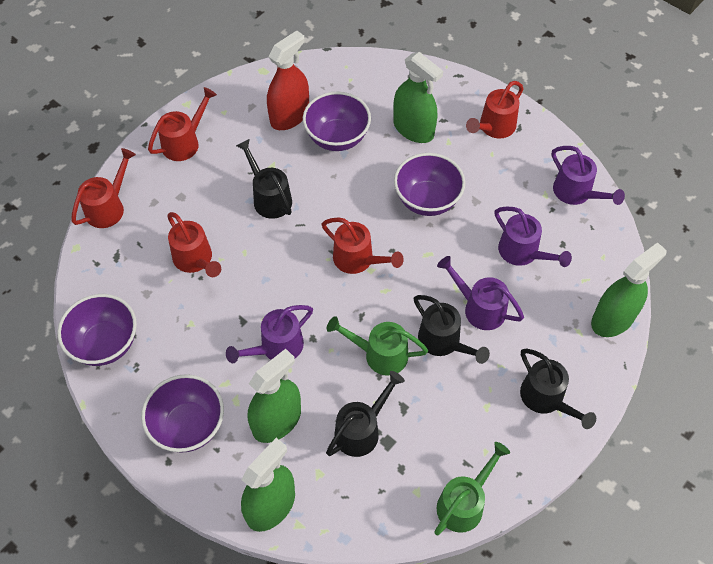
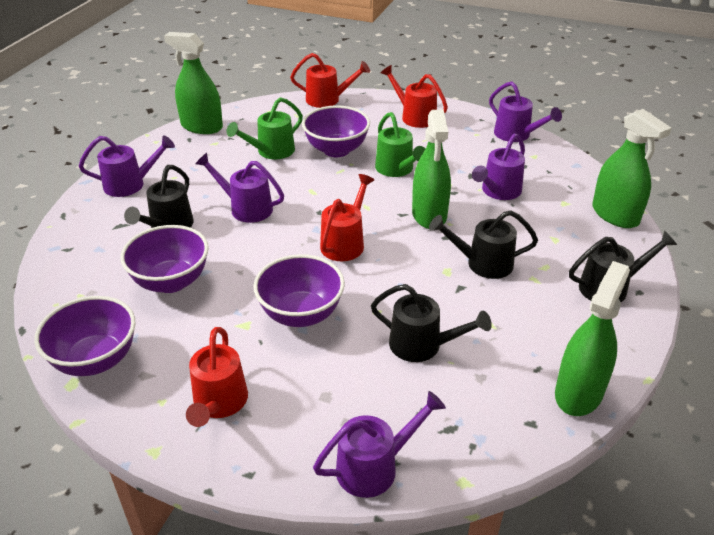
purple watering can: 4 -> 5
red spray bottle: 1 -> 0
red watering can: 5 -> 4

